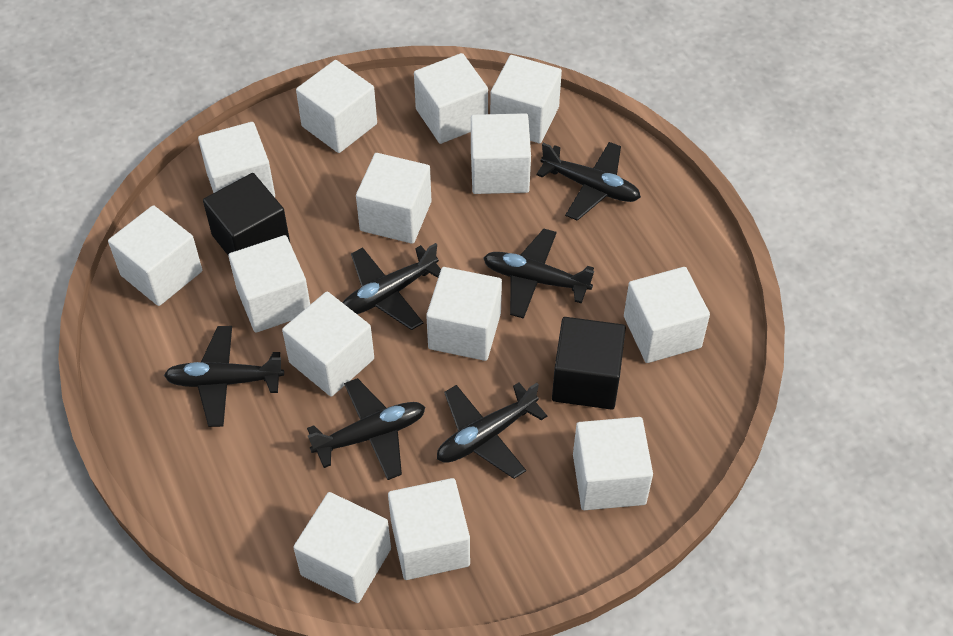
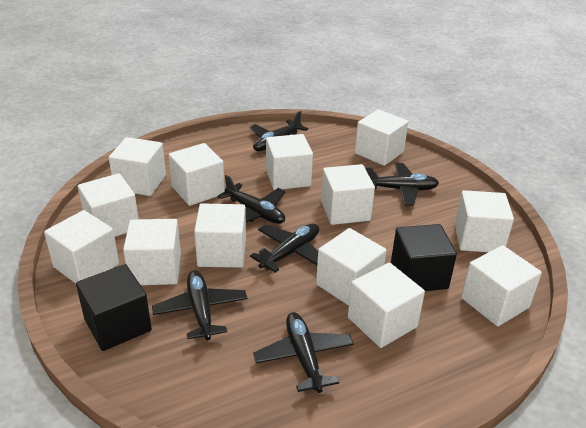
white cube: 14 -> 13

